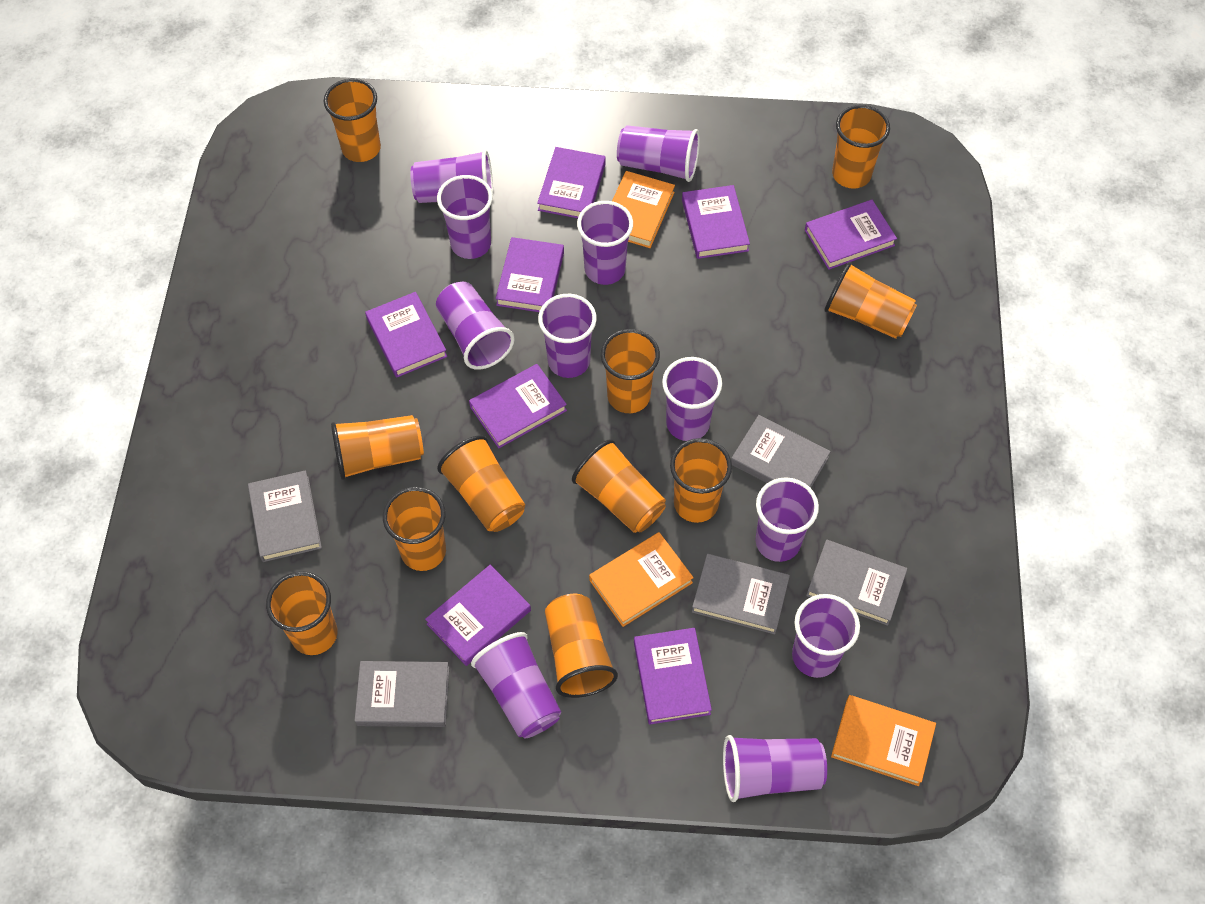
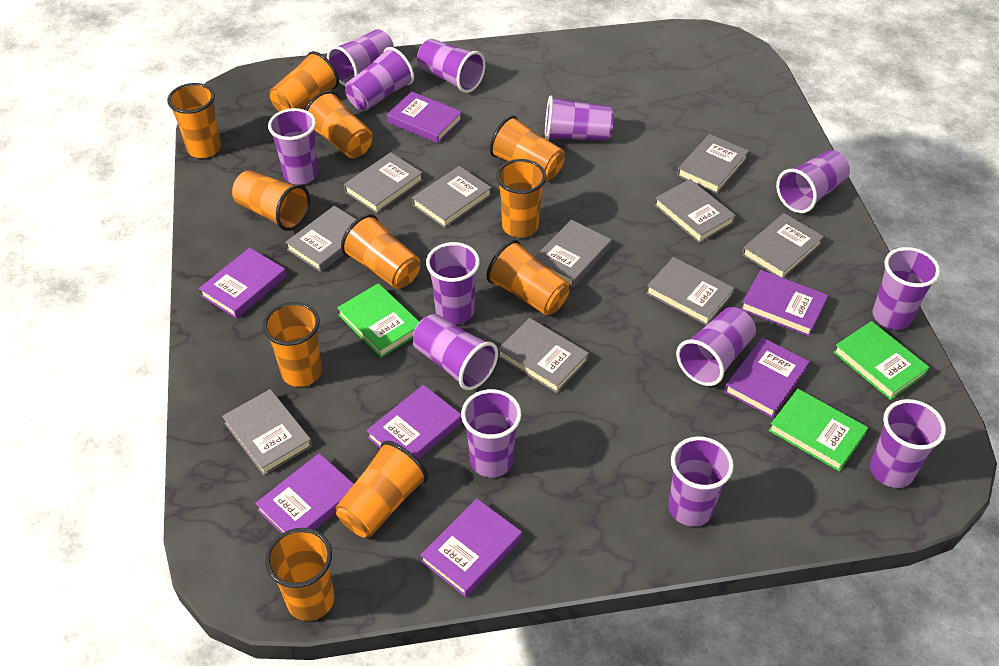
green book: 0 -> 3
grey book: 5 -> 10
orange book: 3 -> 0
purple book: 8 -> 7
purple cup: 11 -> 13

